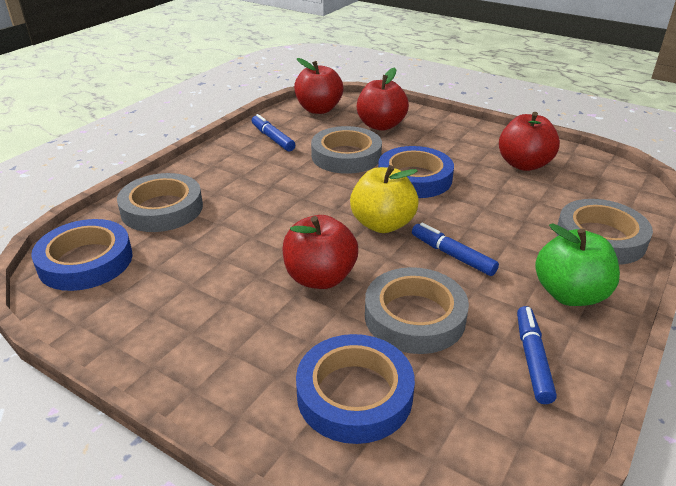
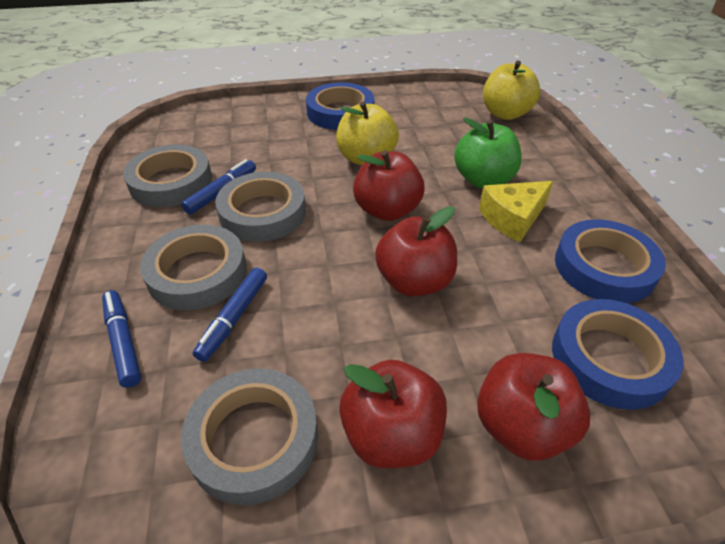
yellow apple: 1 -> 2
yellow cheese: 0 -> 1

